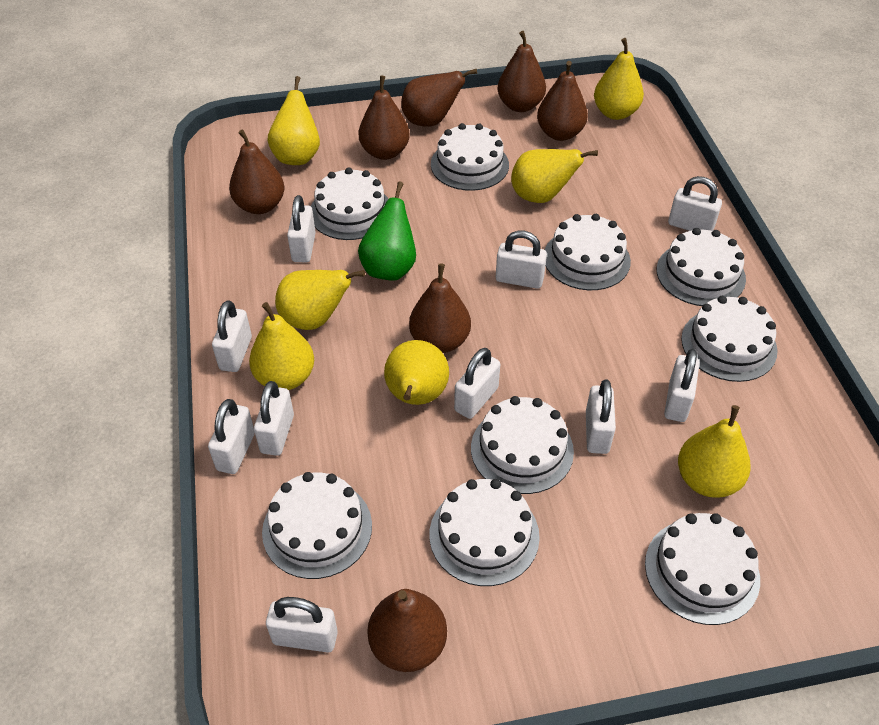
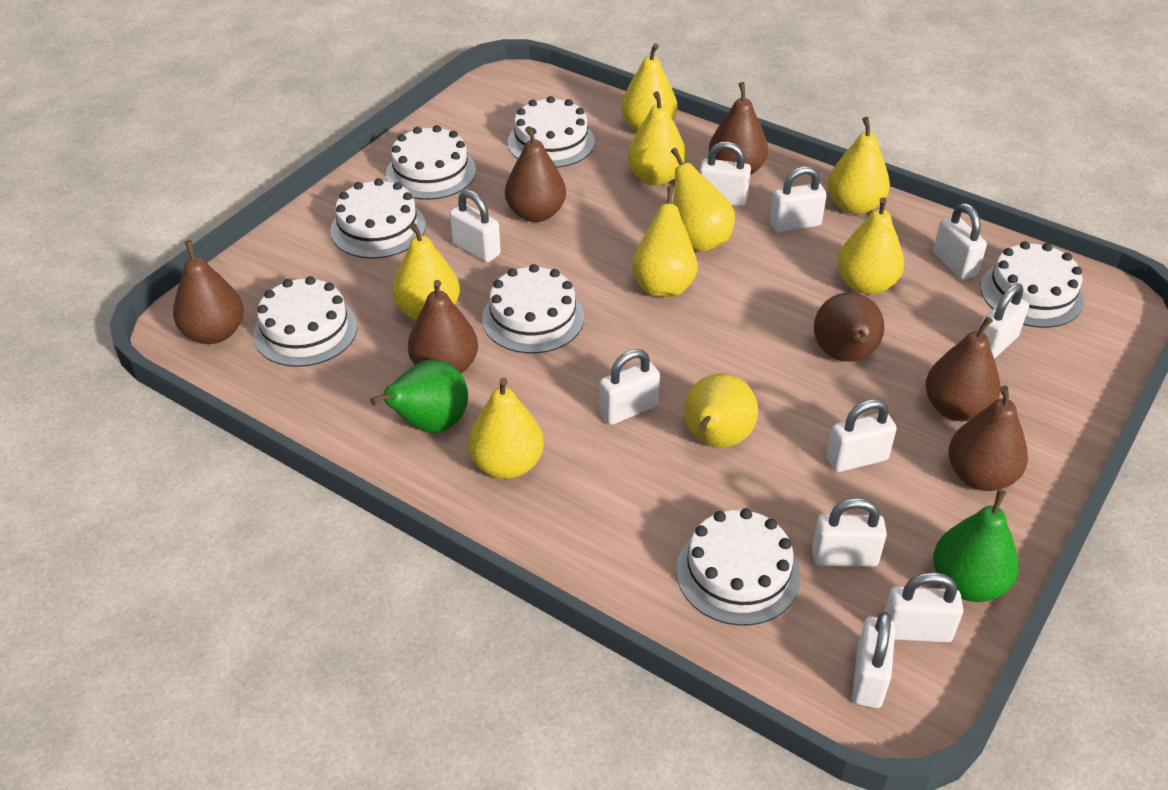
green pear: 1 -> 2
white cake: 9 -> 7
yellow pear: 7 -> 9

